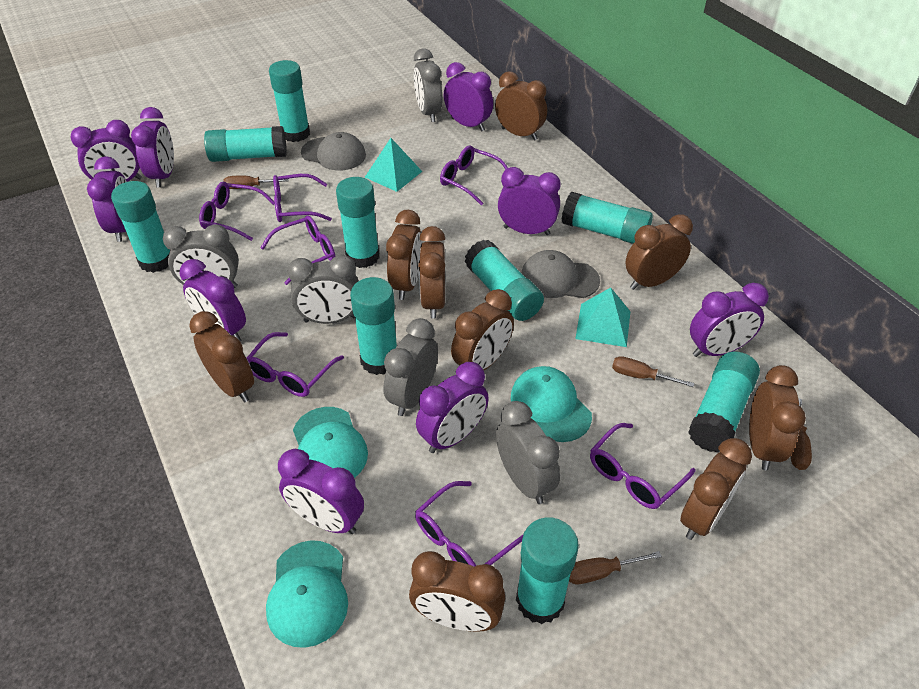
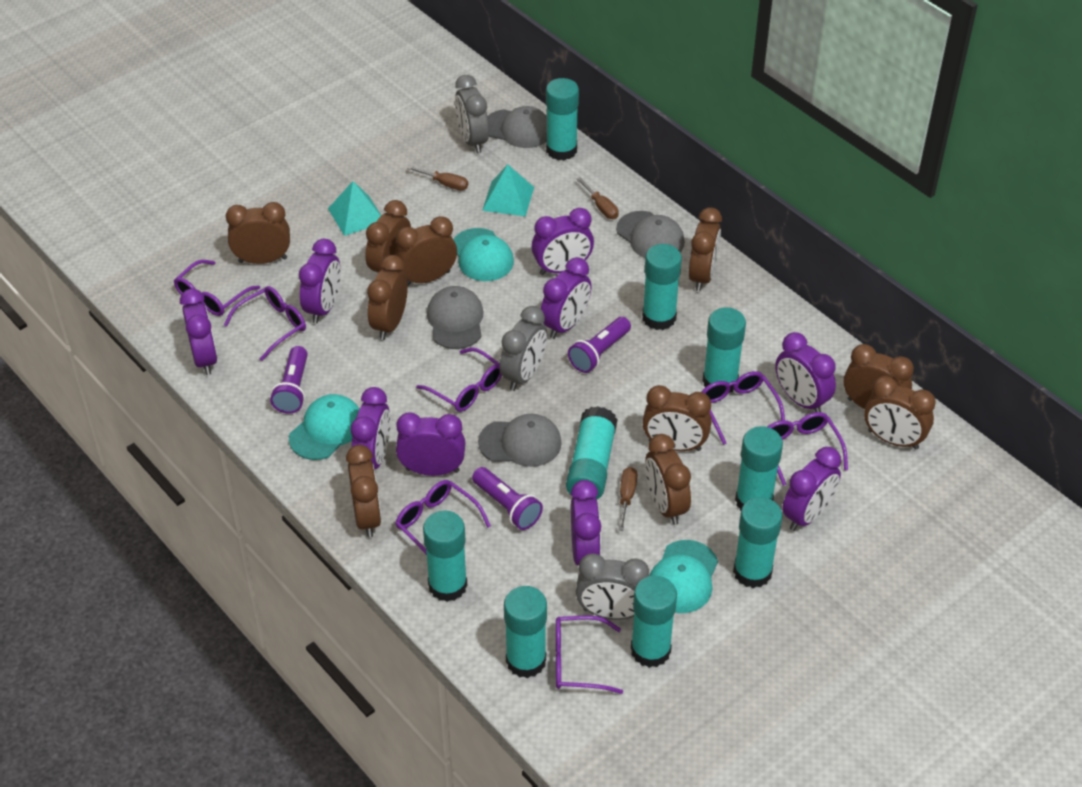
brown clock: 9 -> 10
brown screwdriver: 4 -> 3
grey cap: 2 -> 4
grey clock: 5 -> 3
purple flashlight: 0 -> 3

